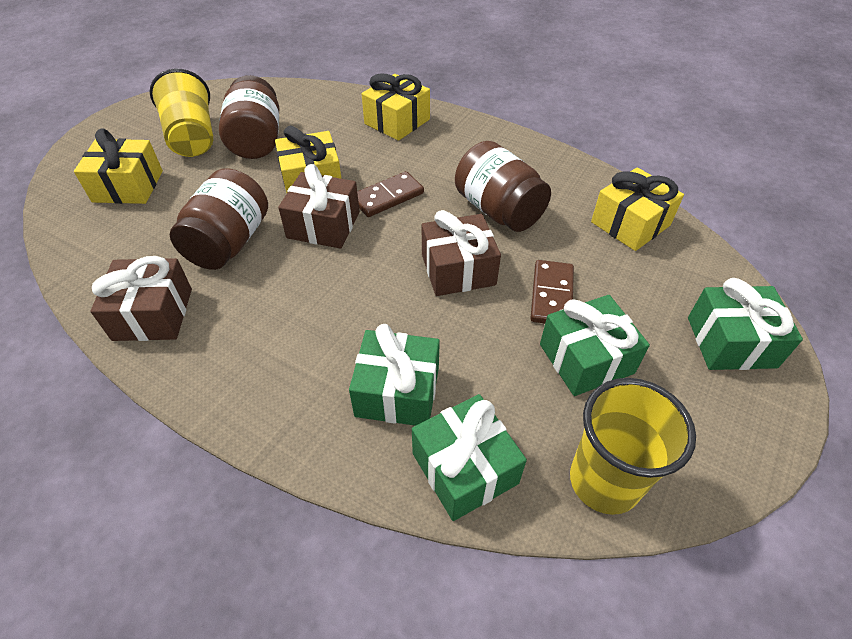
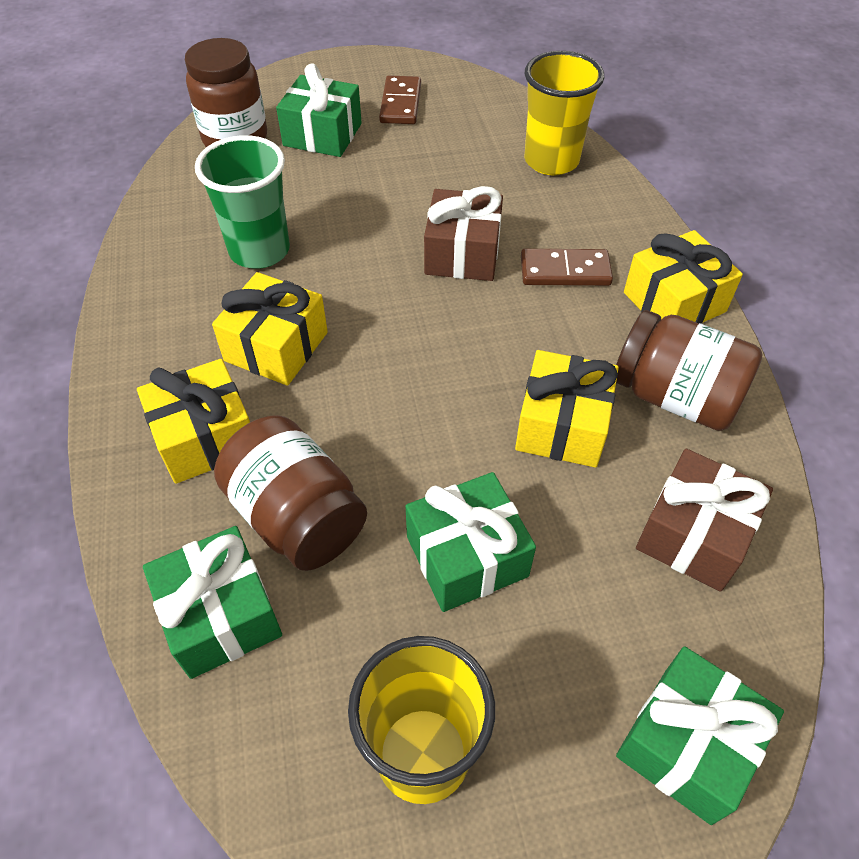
brown gift: 3 -> 2
green cup: 0 -> 1

